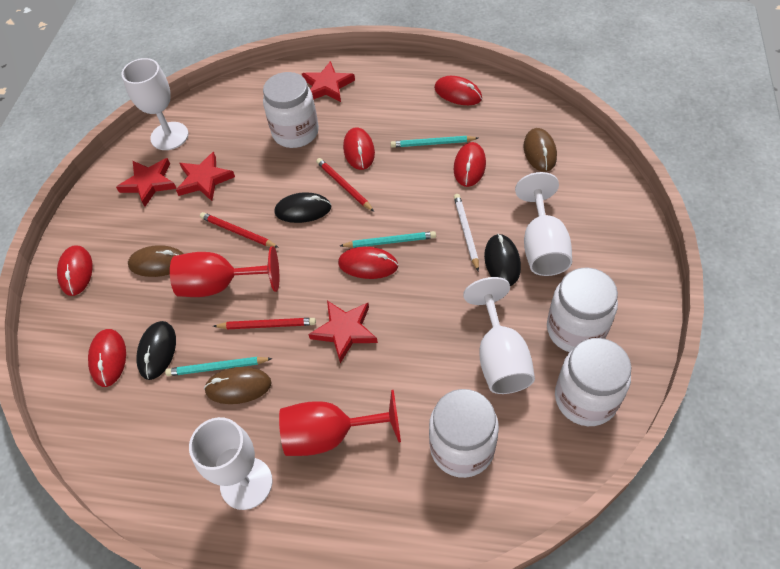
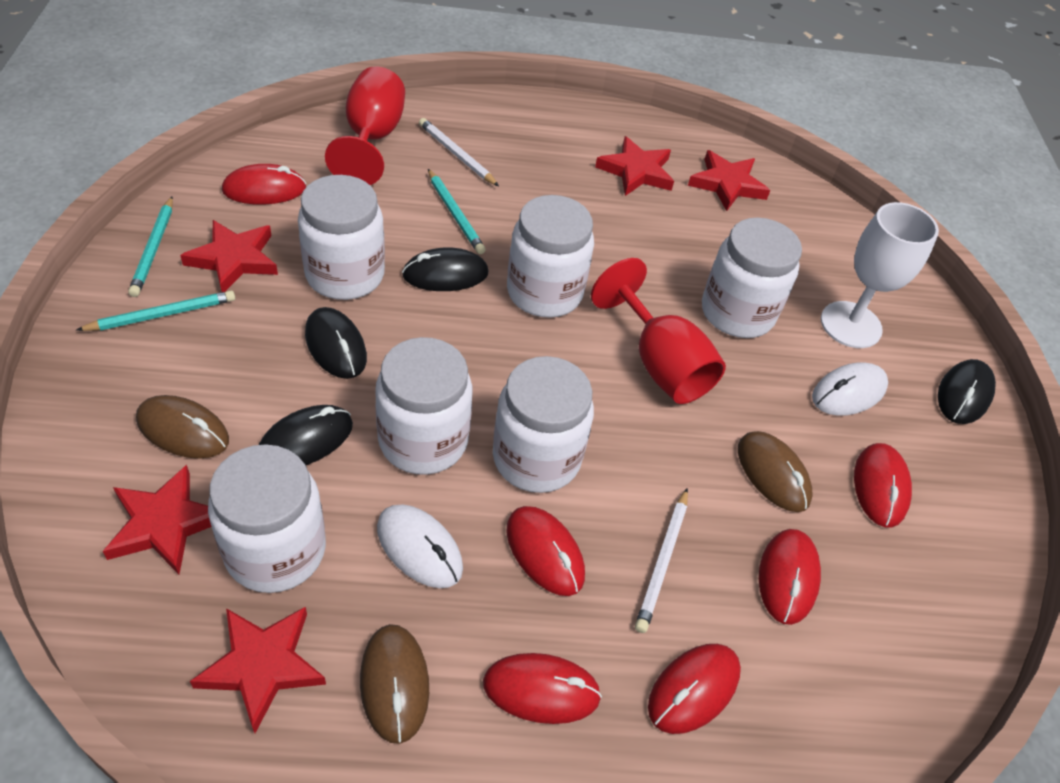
black mouse: 3 -> 4
red pencil: 3 -> 0
red star: 4 -> 5
white goblet: 4 -> 1
white jar: 4 -> 6
white mouse: 0 -> 2
white pencil: 1 -> 2

